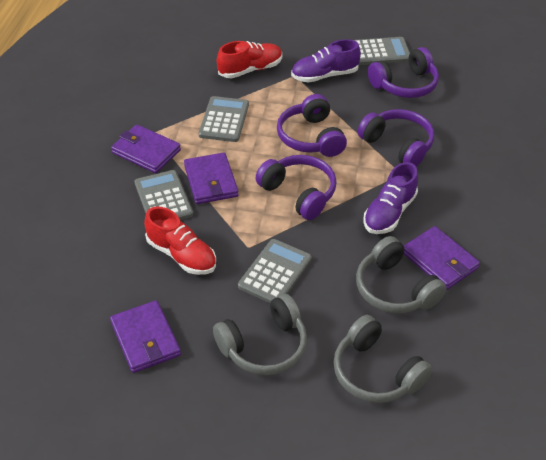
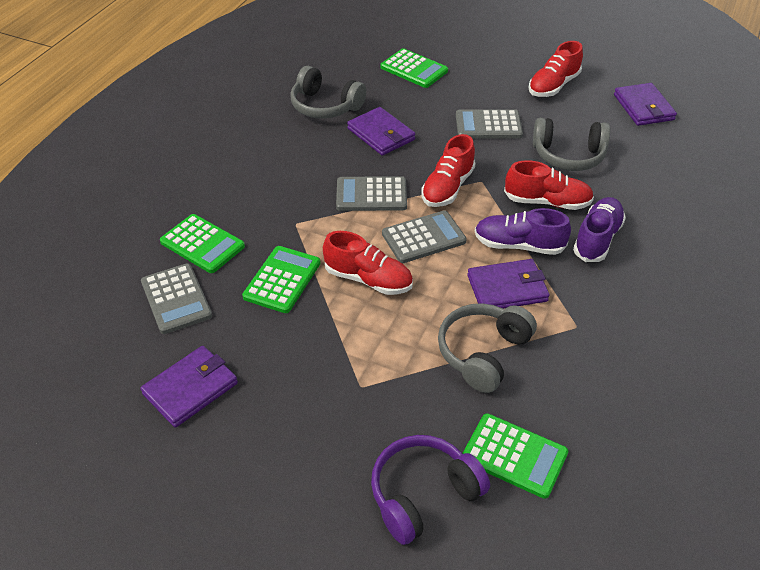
green calculator: 0 -> 4
purple headphones: 4 -> 1
red shoe: 2 -> 4

